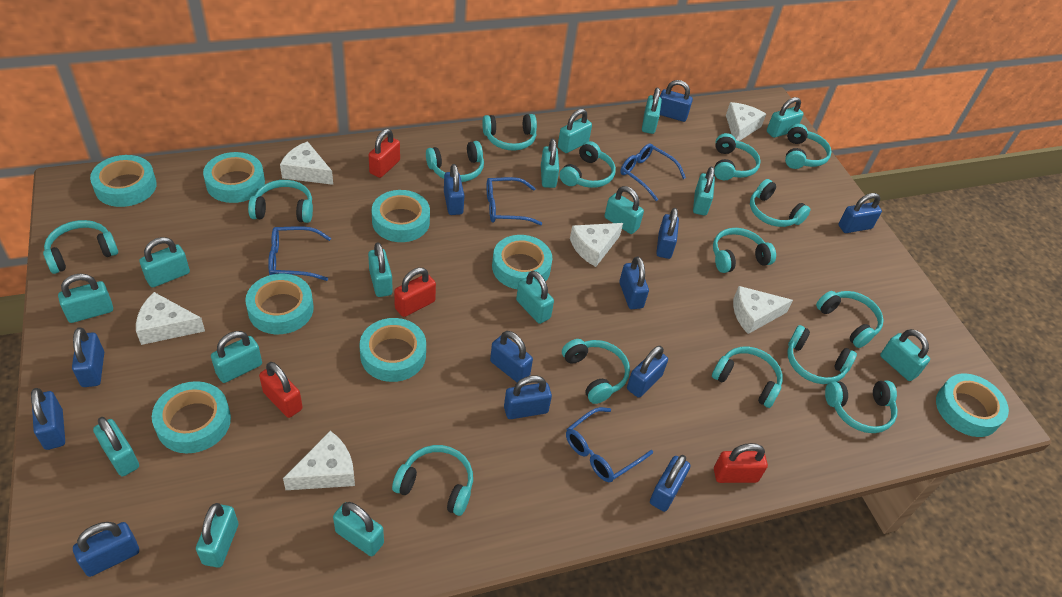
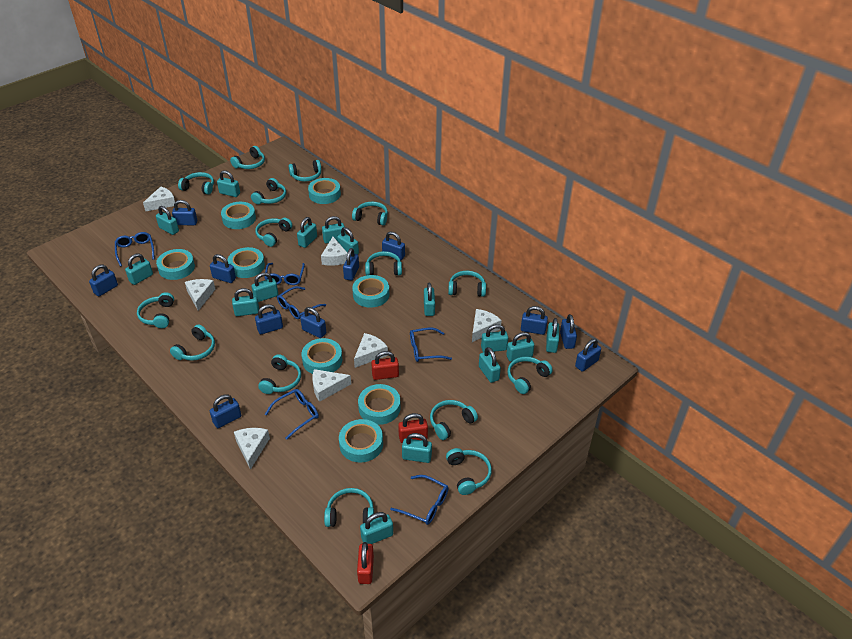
blue glasses: 4 -> 6
blue padlock: 12 -> 11
red padlock: 4 -> 3
white cheese: 6 -> 7

